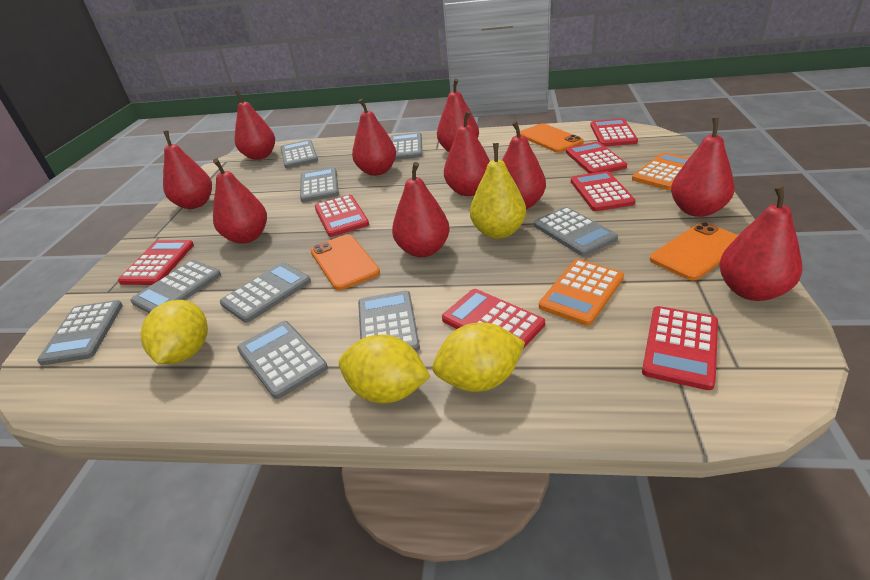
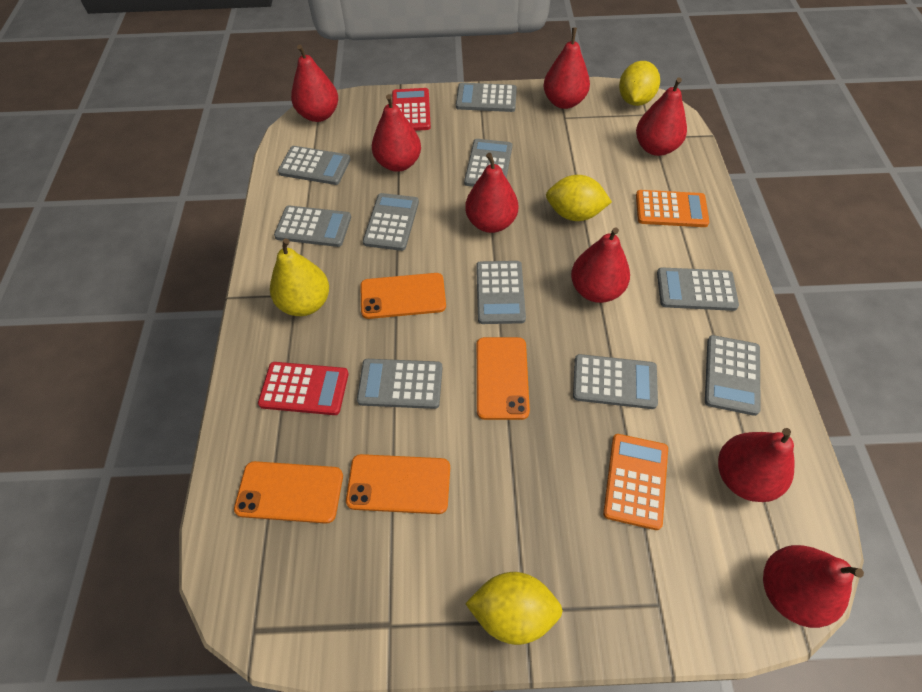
grey calculator: 9 -> 10
orange phone: 3 -> 4
red calculator: 7 -> 2
red pear: 10 -> 8

